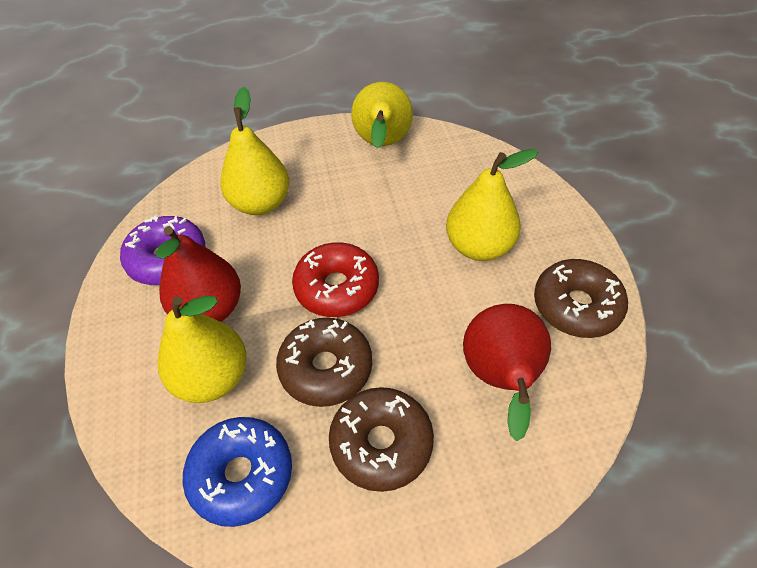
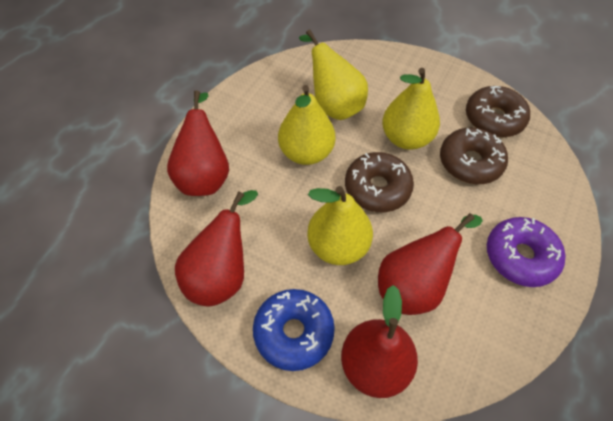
red donut: 1 -> 0
red pear: 2 -> 4

